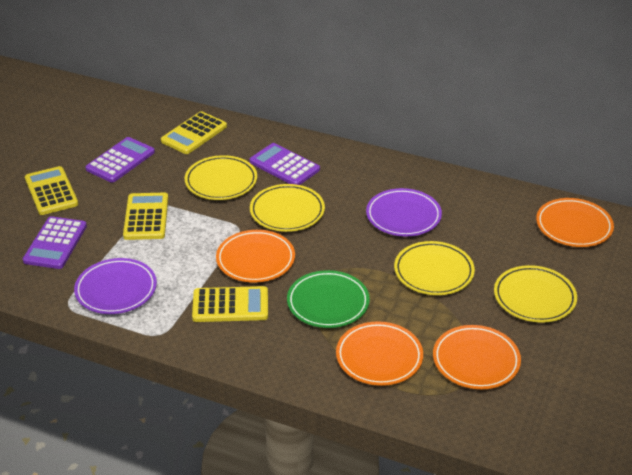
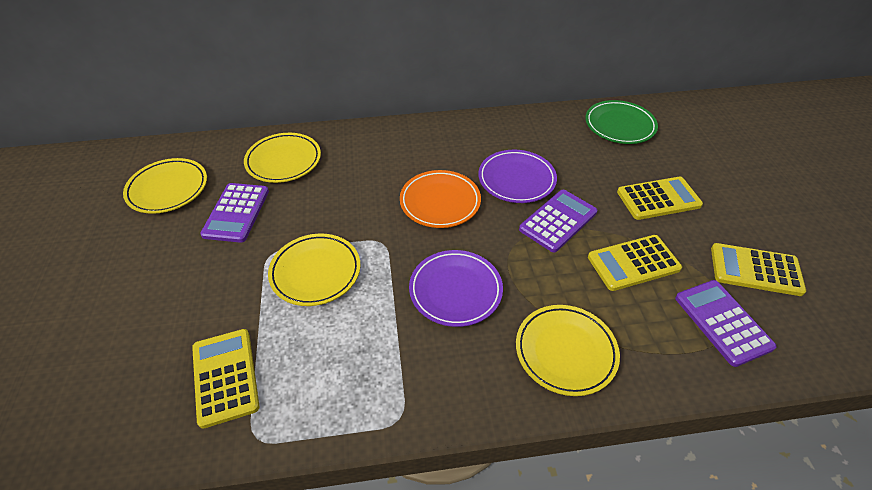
orange plate: 4 -> 1

